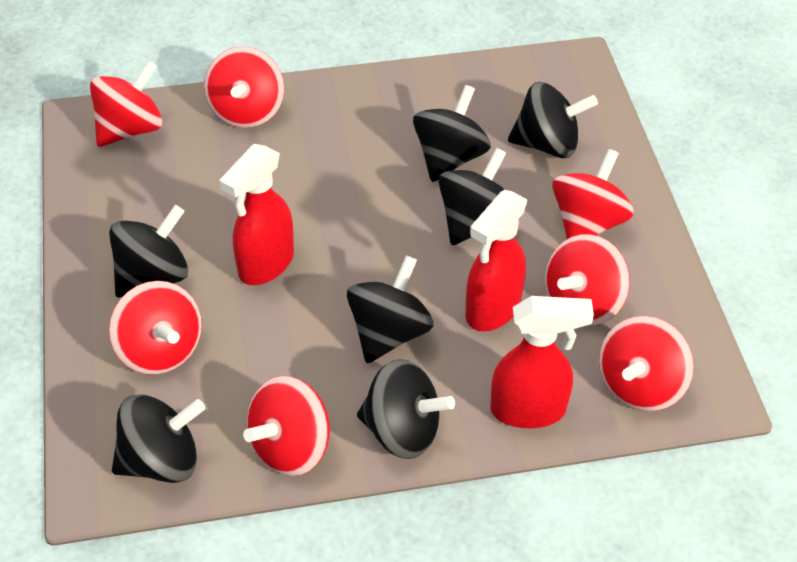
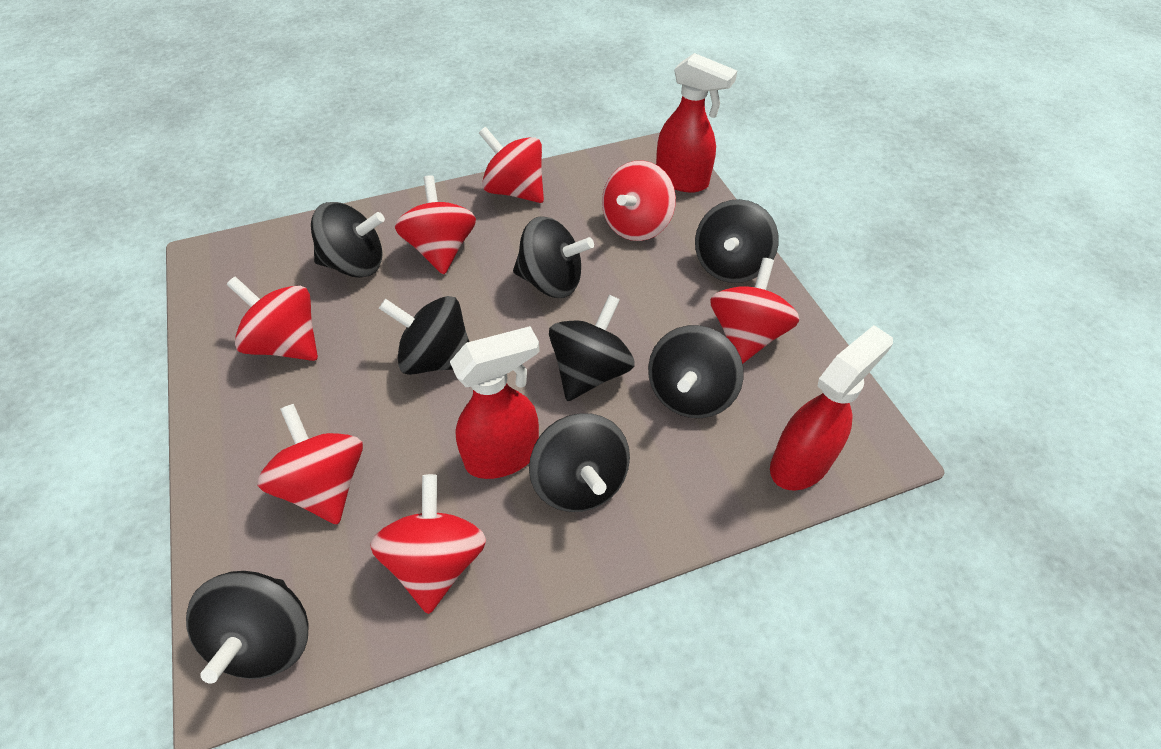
black spinning top: 7 -> 8

